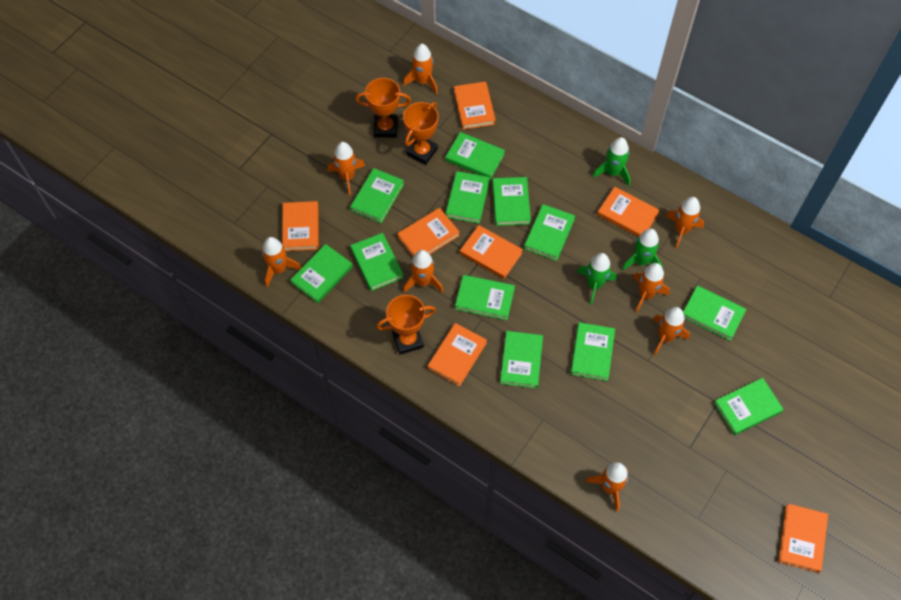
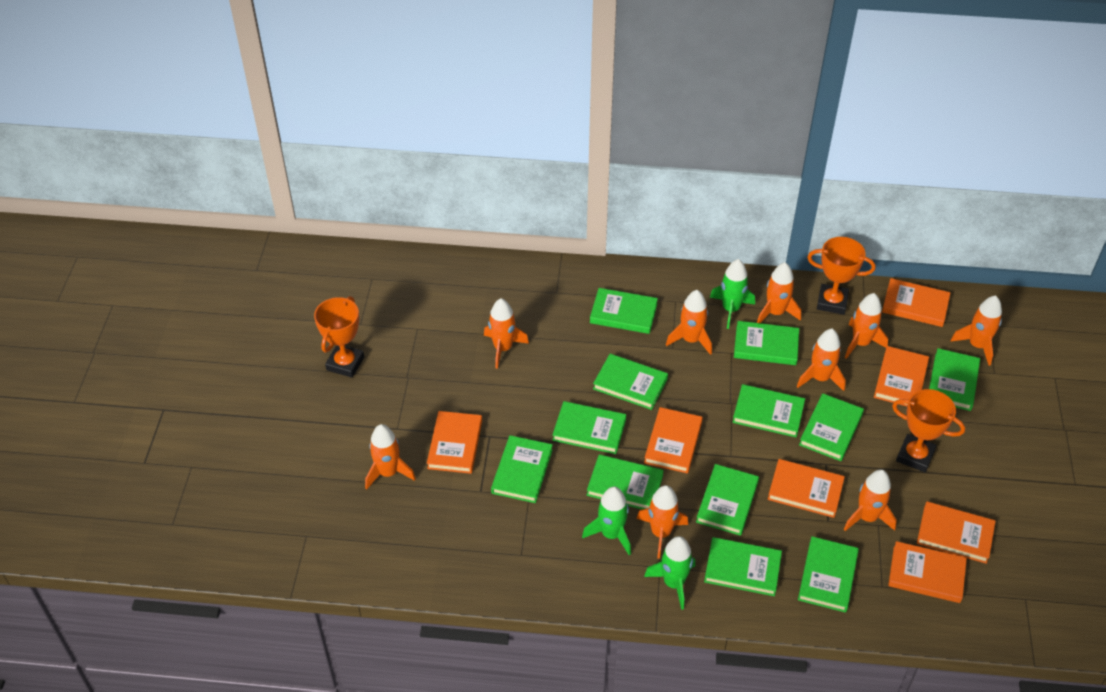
orange rocket: 8 -> 9

